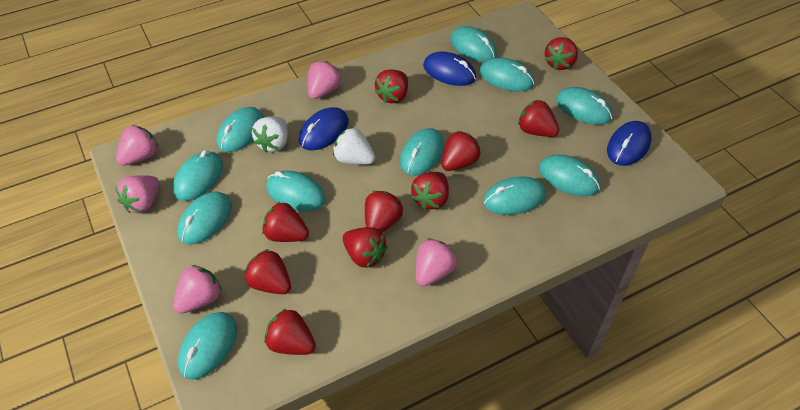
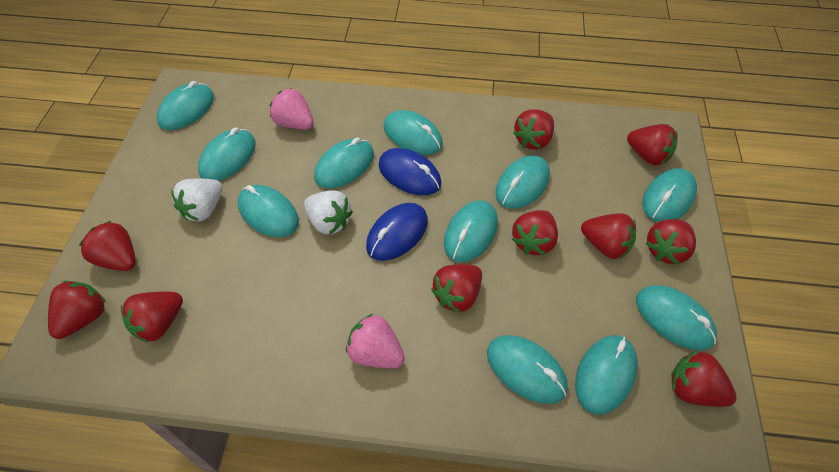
blue mouse: 3 -> 2
pink strawberry: 5 -> 2

